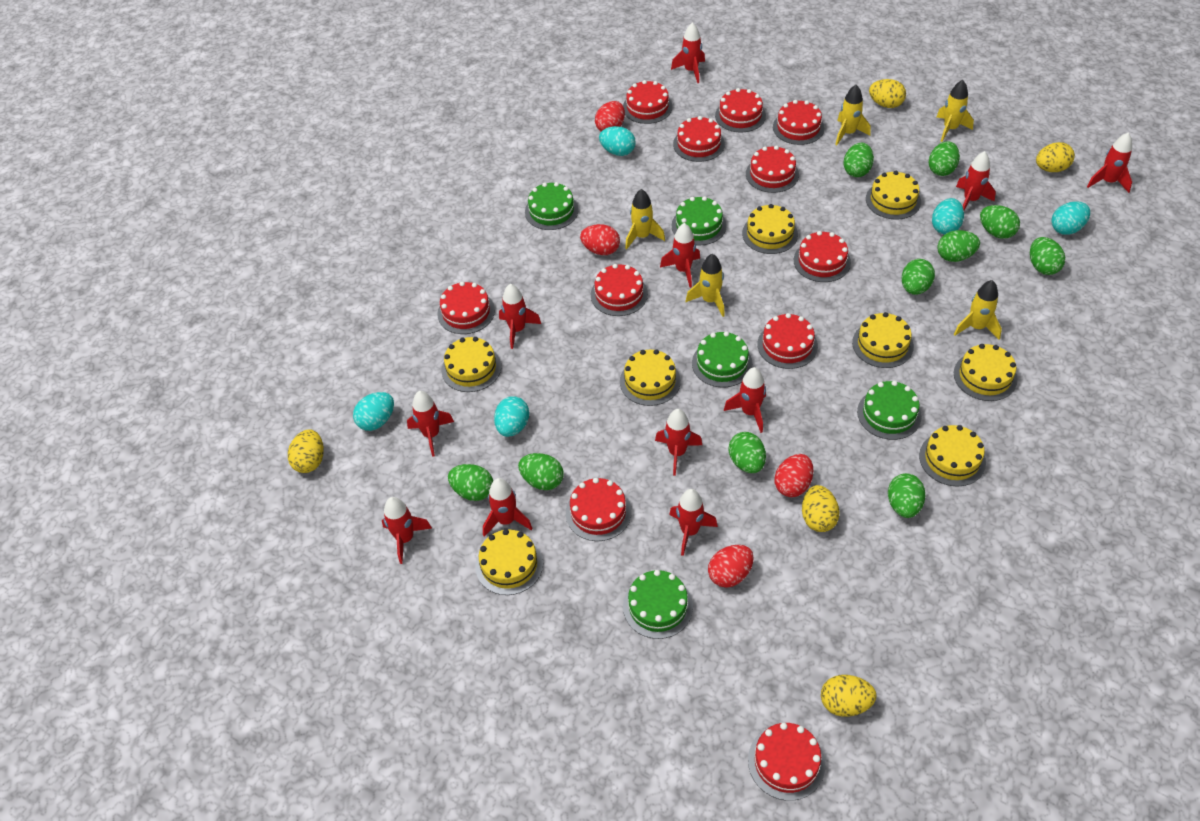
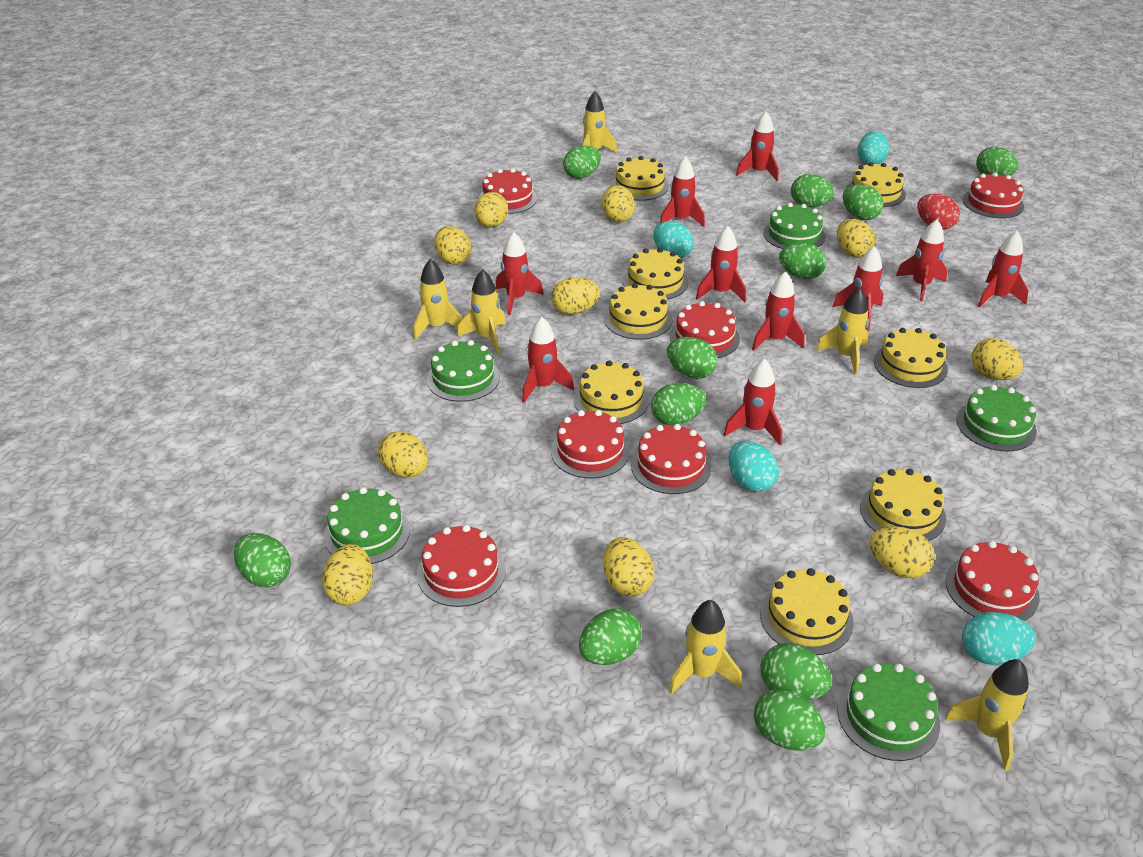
green egg: 10 -> 11
red cake: 11 -> 7
red egg: 4 -> 1
red rocket: 11 -> 10
turquoise egg: 5 -> 4
yellow egg: 5 -> 10
yellow rocket: 5 -> 6

